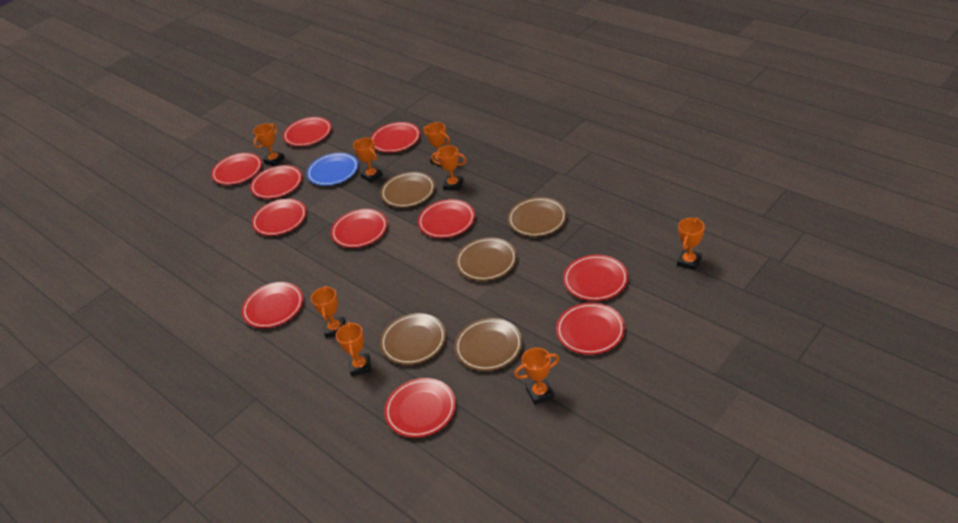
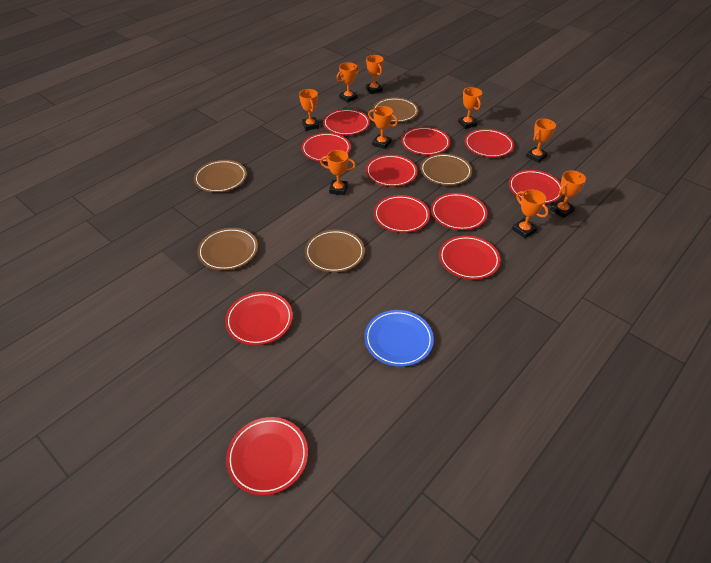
orange trophy: 8 -> 9

